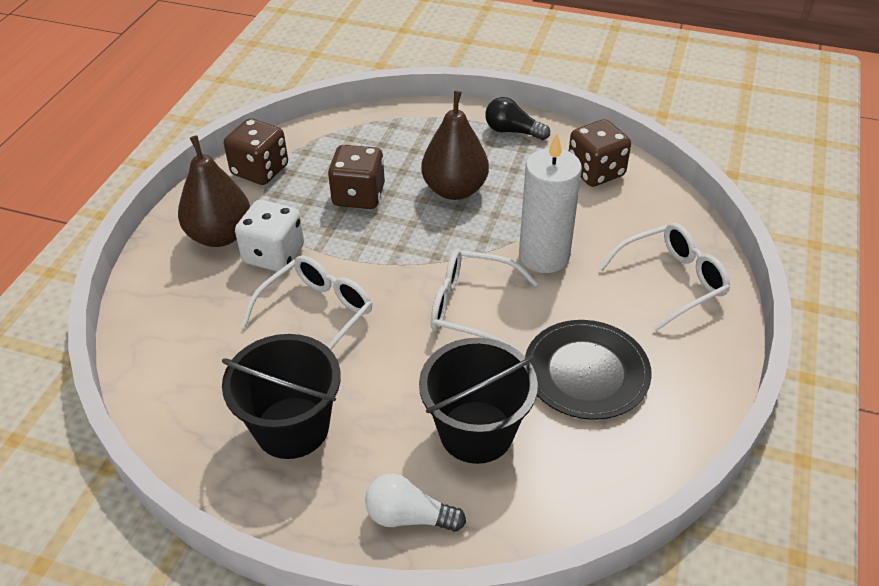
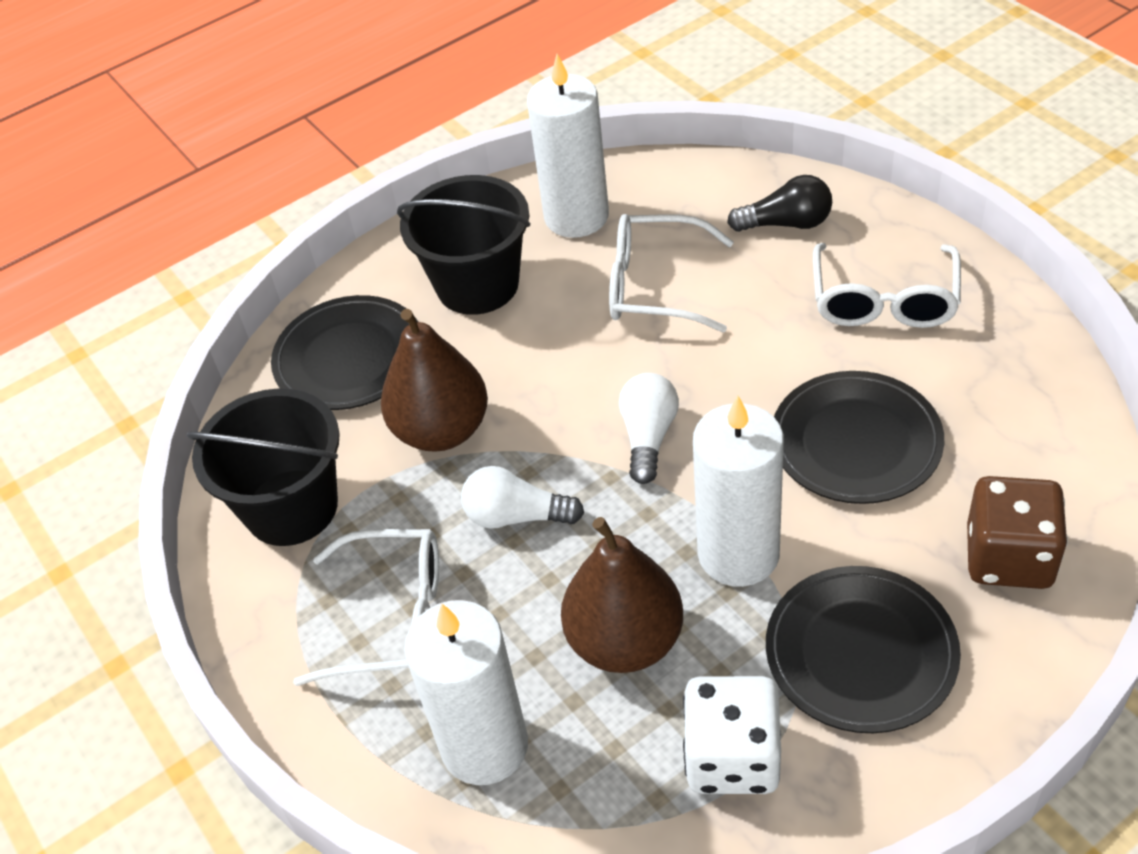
black plate: 1 -> 3
brown dice: 3 -> 1
white candle: 1 -> 3
white light bulb: 1 -> 2

